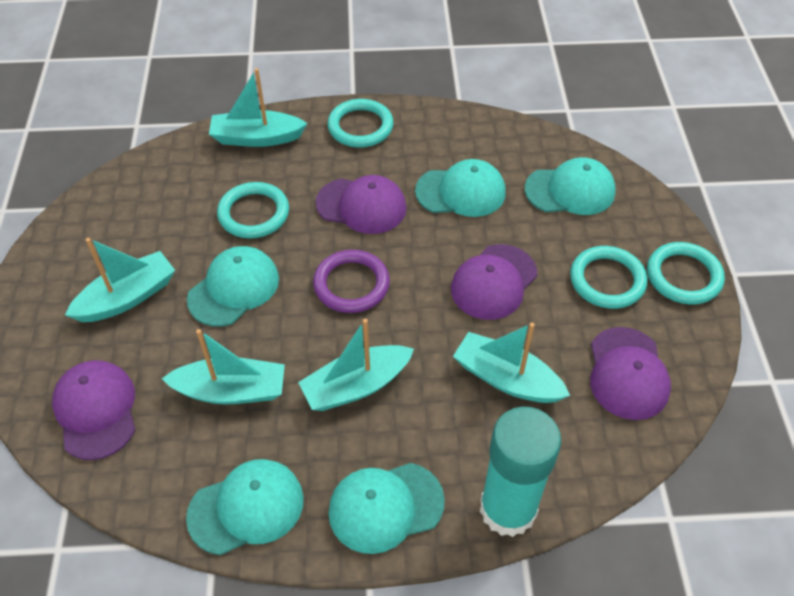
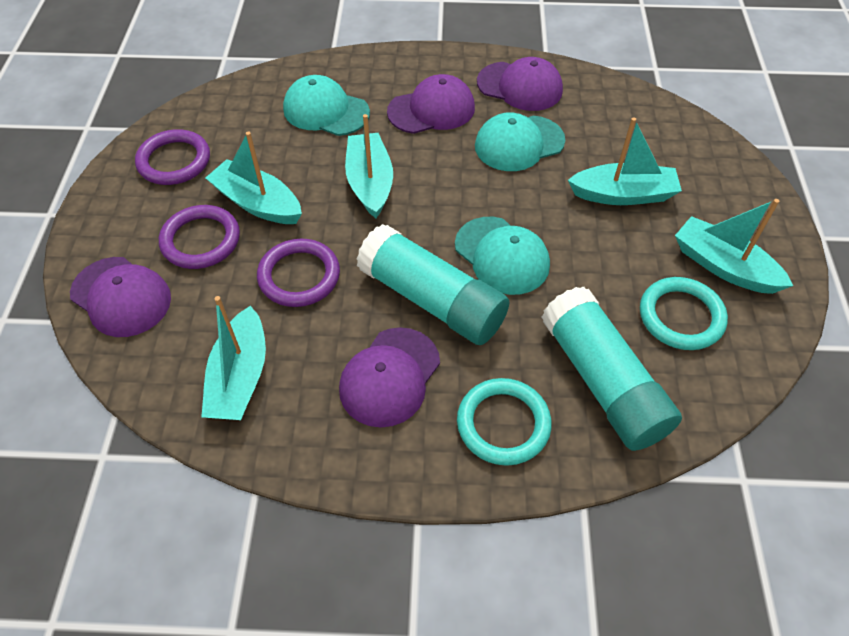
purple ring: 1 -> 3
turquoise cap: 5 -> 3
turquoise glue stick: 1 -> 2
turquoise ring: 4 -> 2

